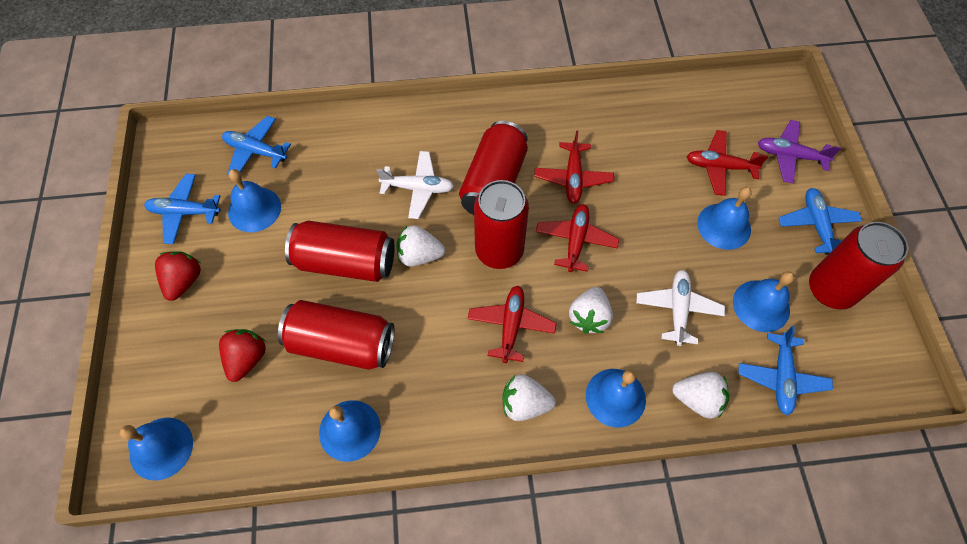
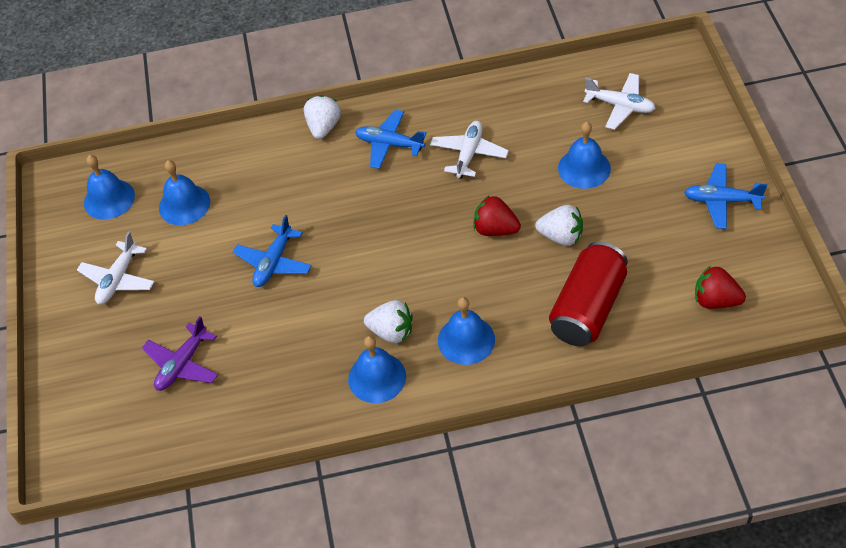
blue bell: 6 -> 5
blue plane: 4 -> 3
red can: 5 -> 1
red plane: 4 -> 0
white plane: 2 -> 3
white strawberry: 4 -> 3

